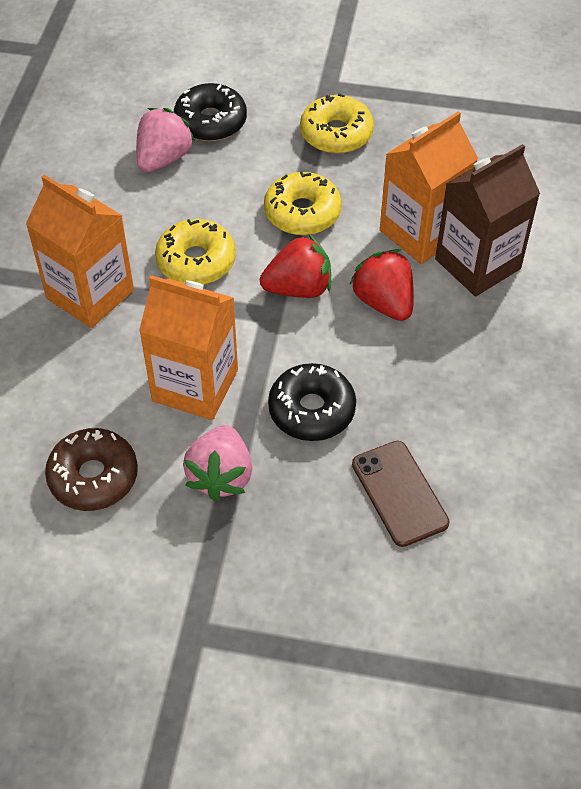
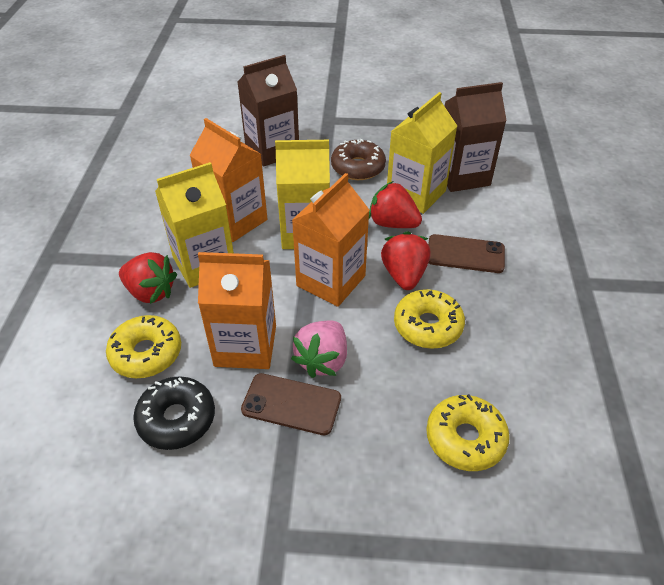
black donut: 2 -> 1
brown carton: 1 -> 2
brown phone: 1 -> 2
pink strawberry: 2 -> 1
red strawberry: 2 -> 3
yellow carton: 0 -> 3

